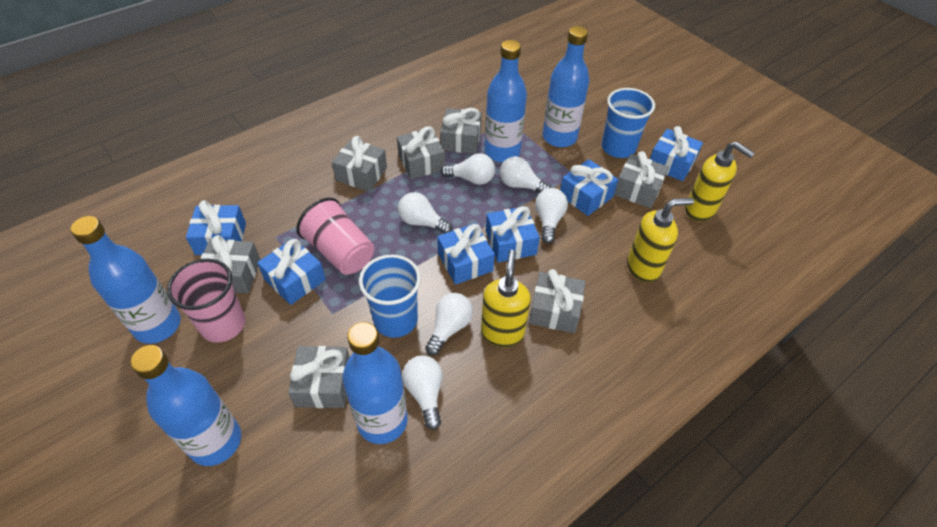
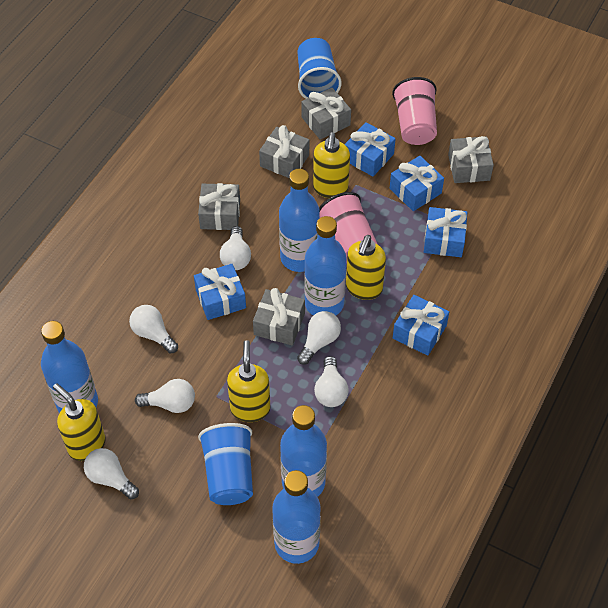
blue gift: 6 -> 5
grey gift: 7 -> 5
yellow soap dispenser: 3 -> 4

